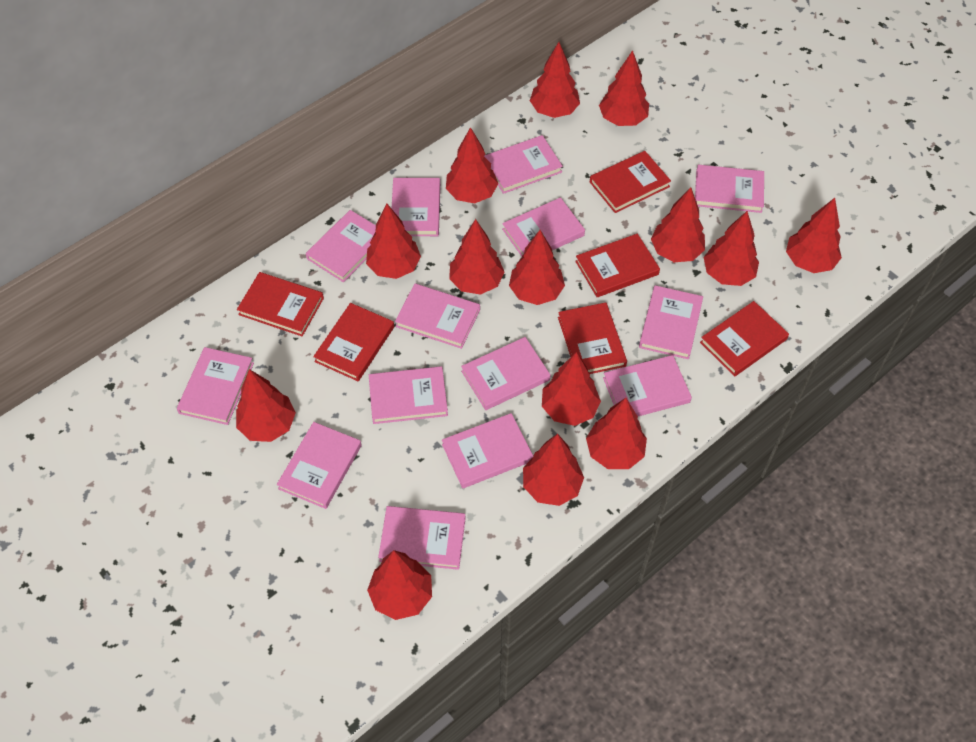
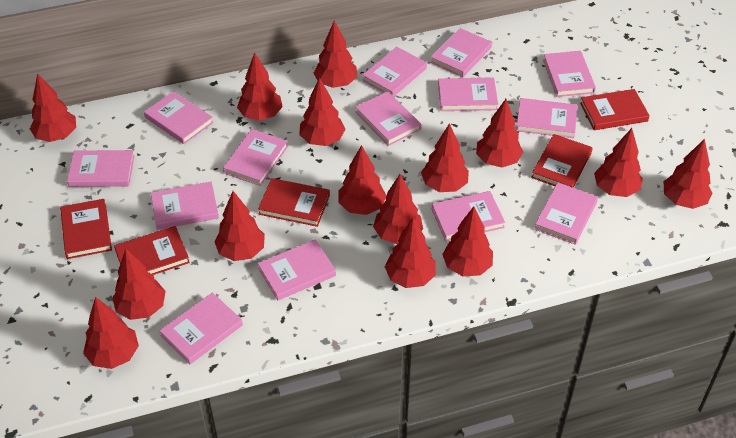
red book: 6 -> 5
red tree: 14 -> 15

